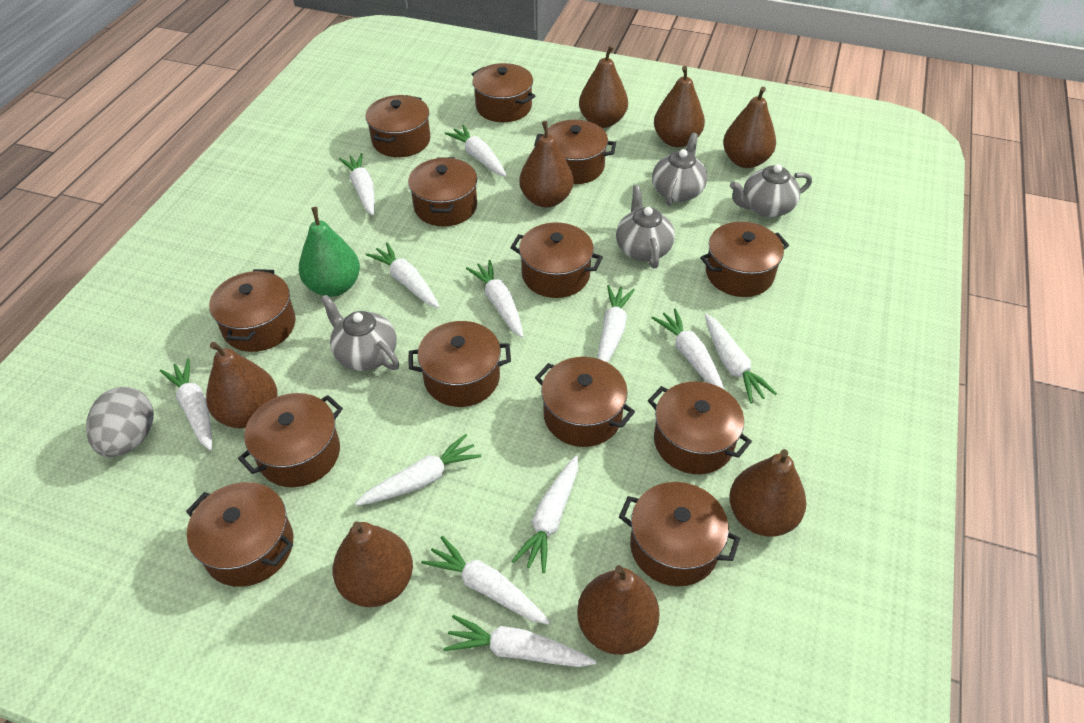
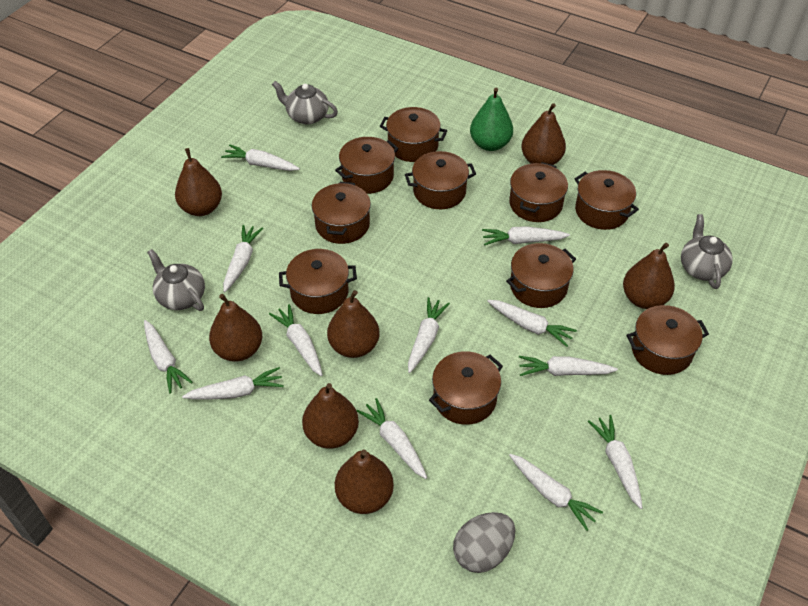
brown pear: 8 -> 7
brown pot: 13 -> 10
grey teapot: 4 -> 3

